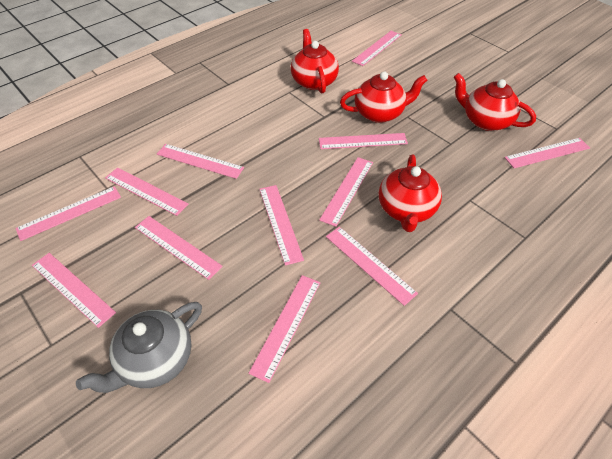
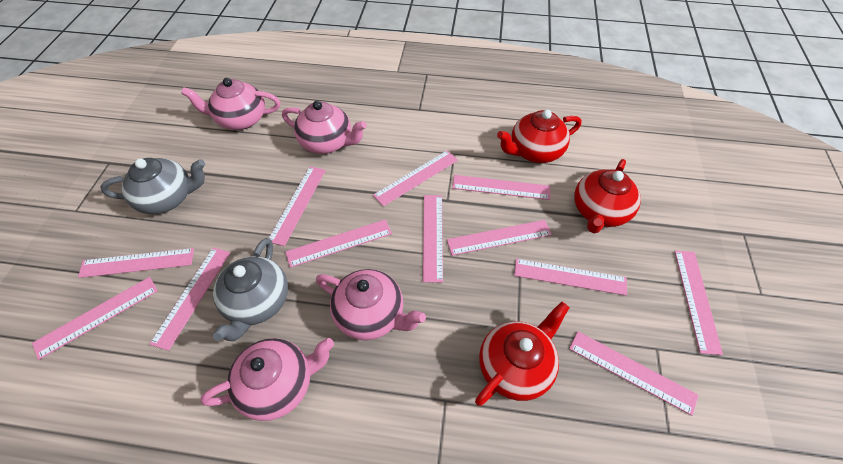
grey teapot: 1 -> 2
pink teapot: 0 -> 4
red teapot: 4 -> 3

